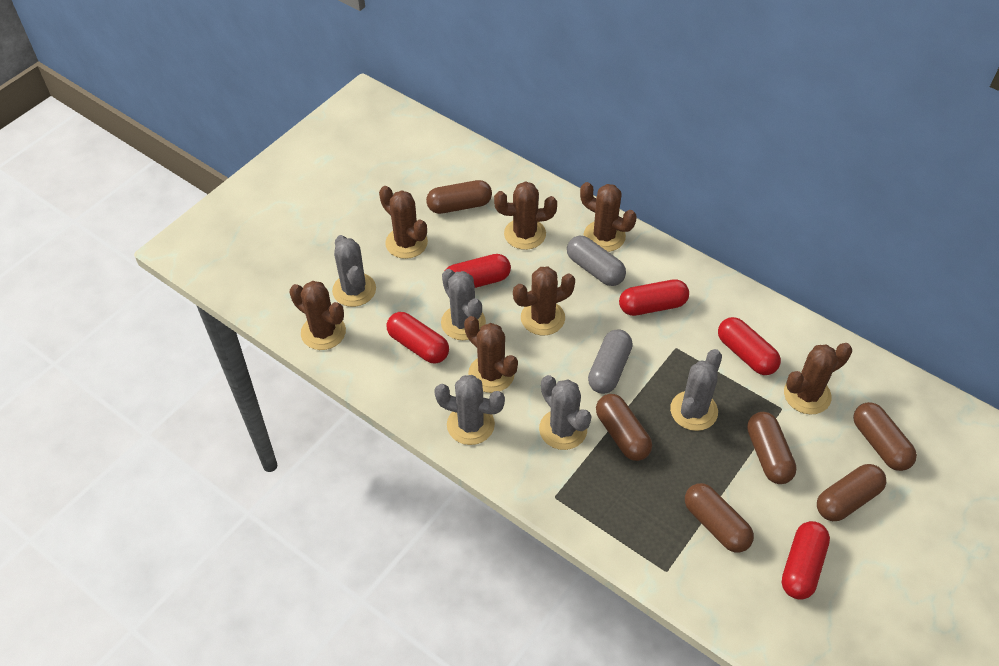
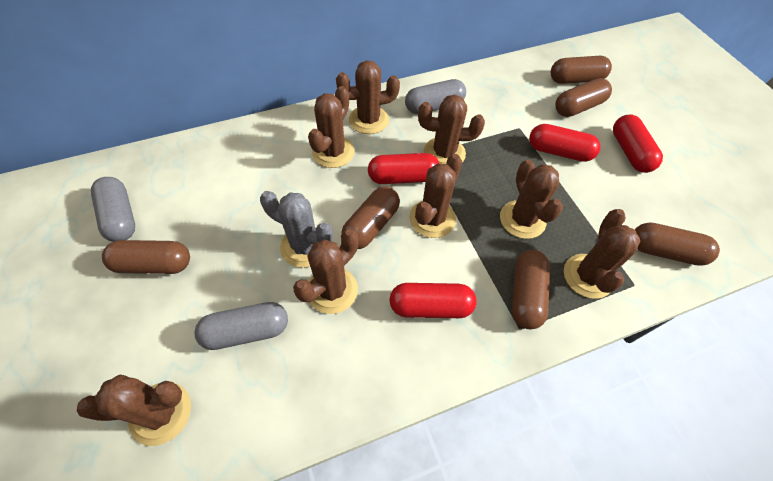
brown cactus: 7 -> 8
grey cactus: 5 -> 1
grey capsule: 2 -> 3
red capsule: 5 -> 4

